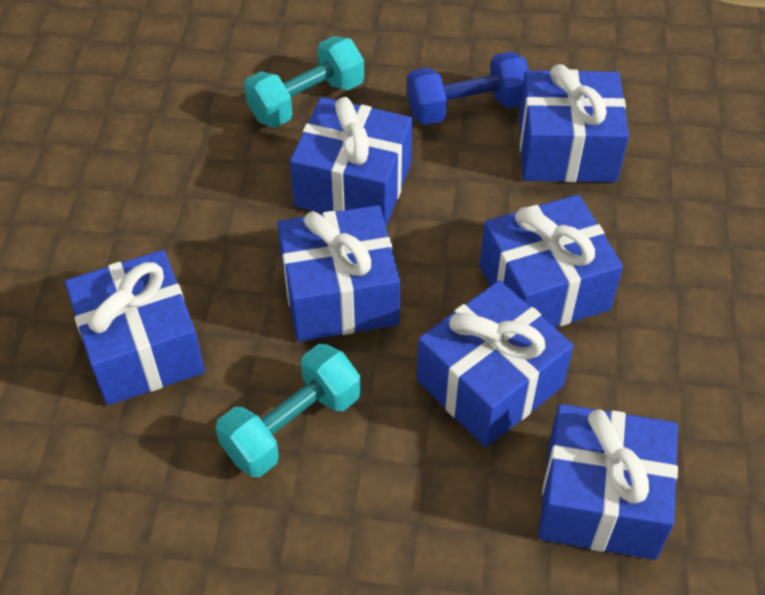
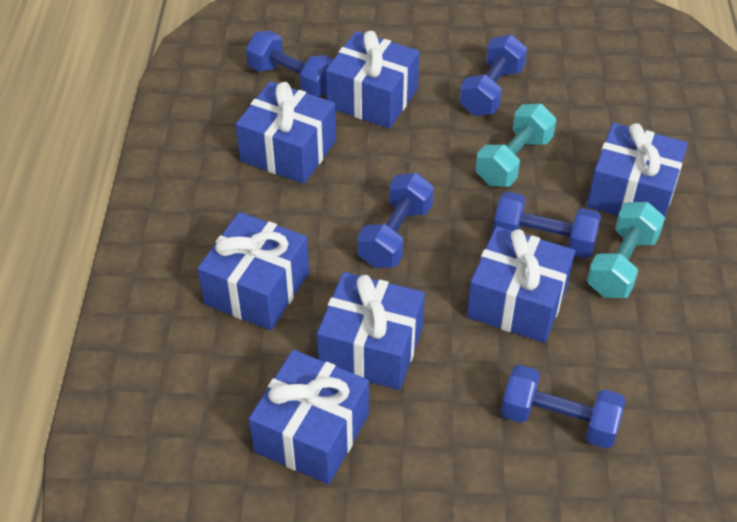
blue dumbbell: 1 -> 5

